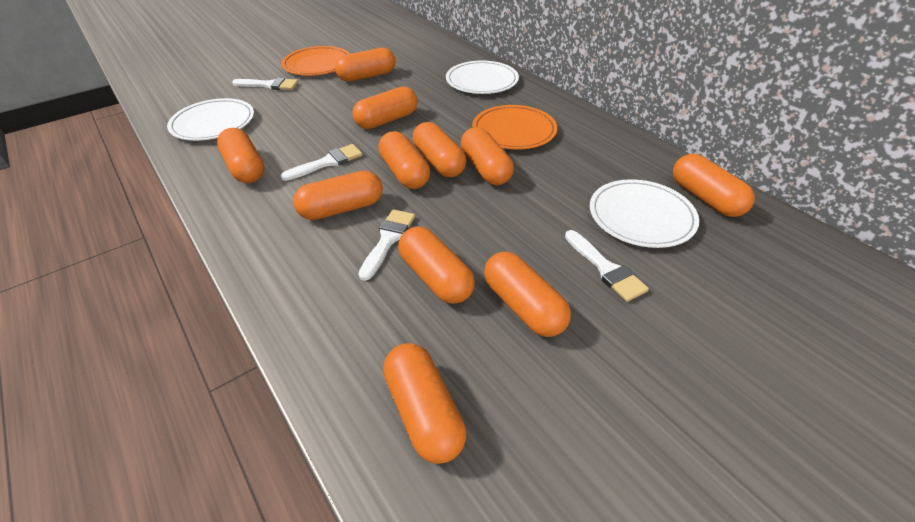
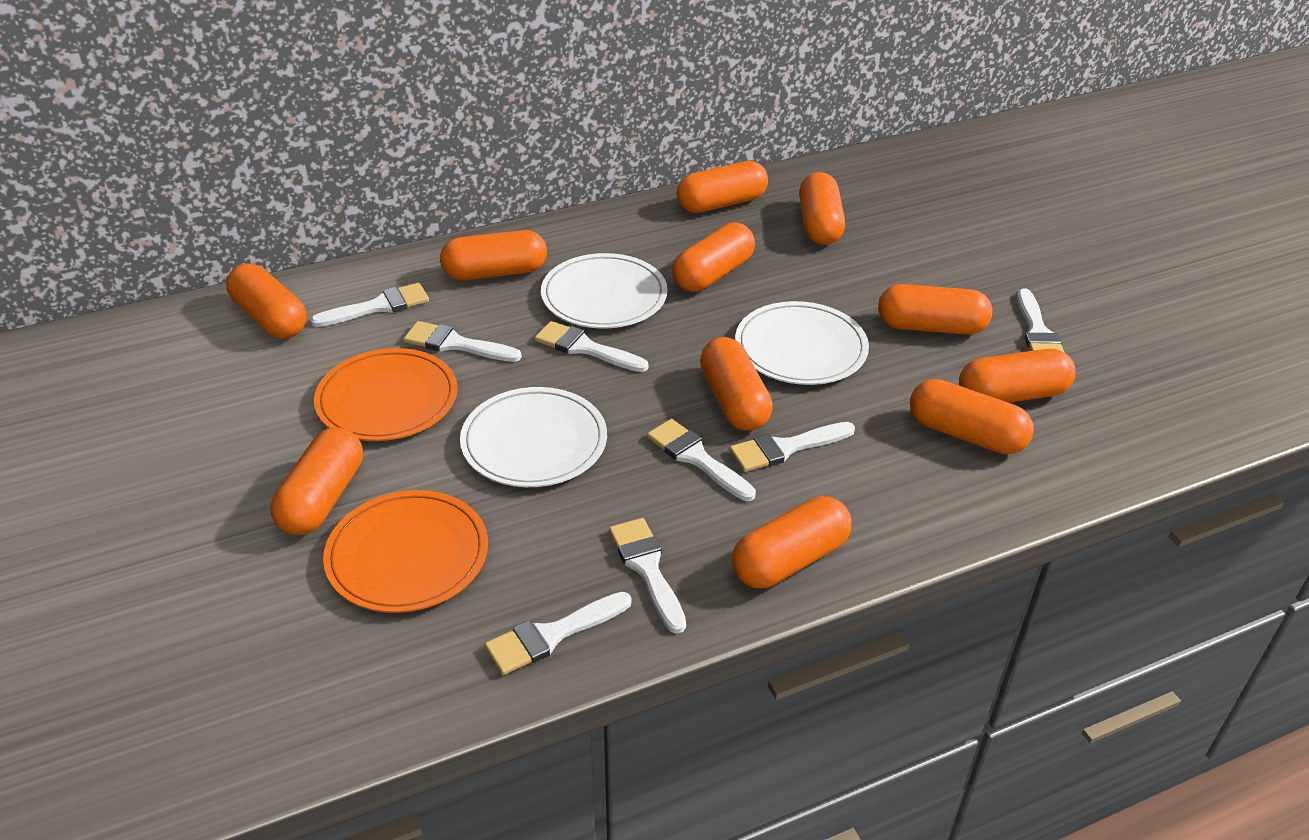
white brush: 4 -> 8

